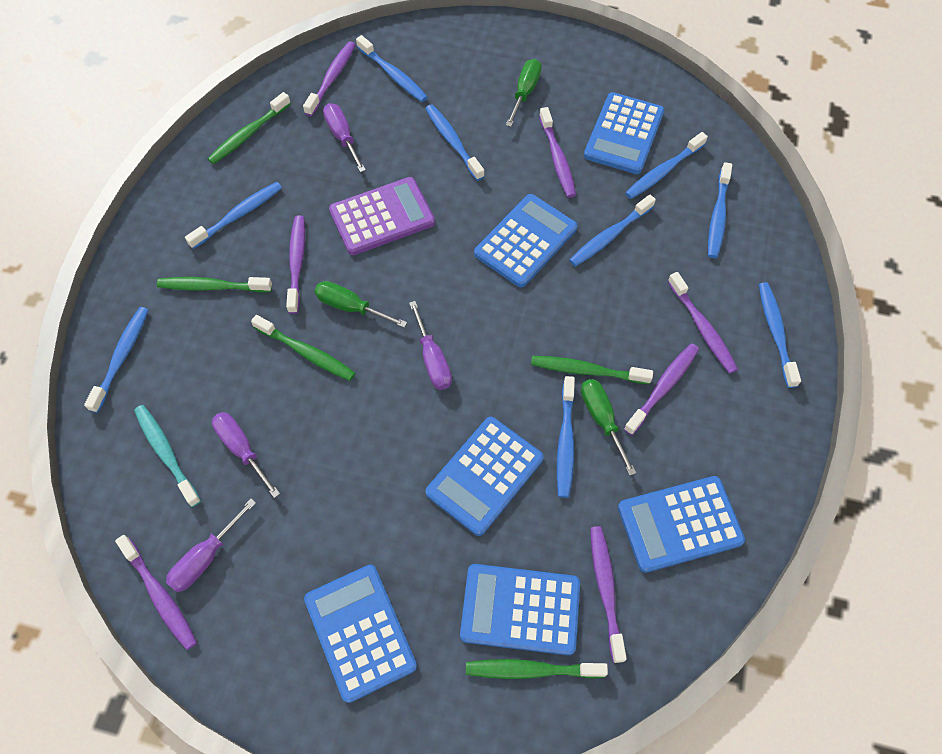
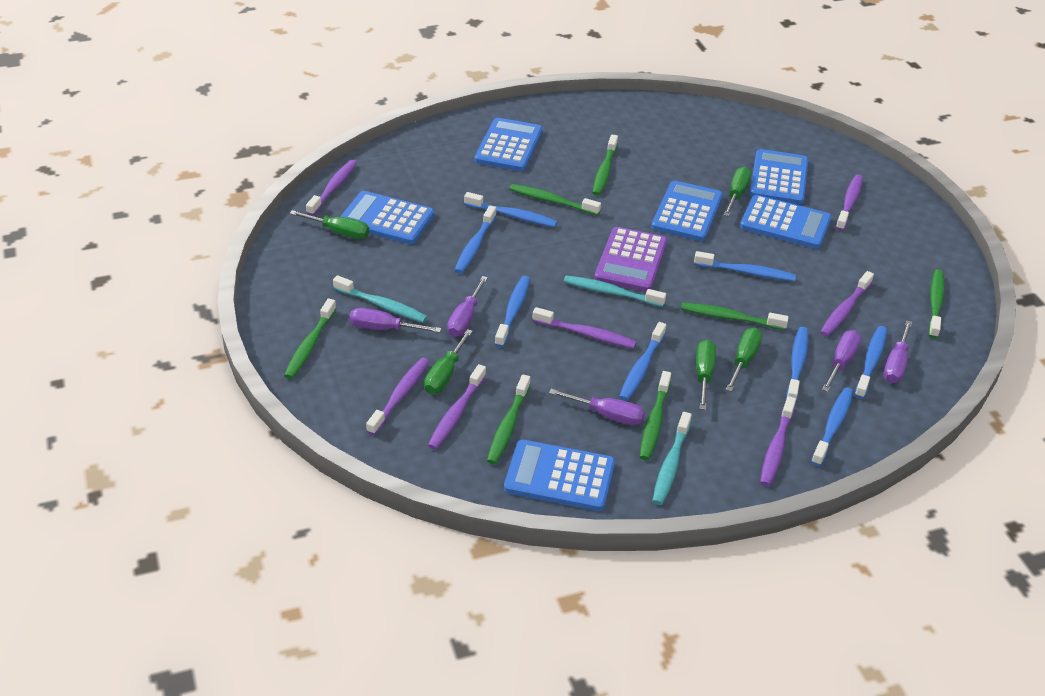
blue toothbrush: 9 -> 8
green screwdriver: 3 -> 5
green toothbrush: 5 -> 7
purple screwdriver: 4 -> 5
turquoise toothbrush: 1 -> 3

